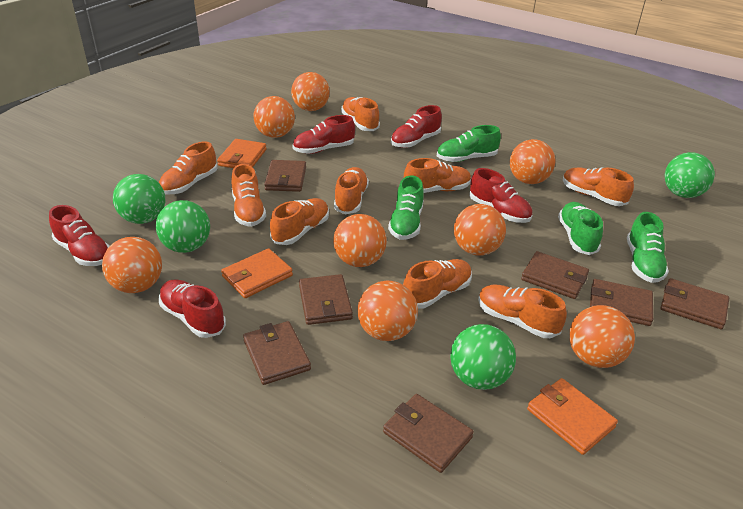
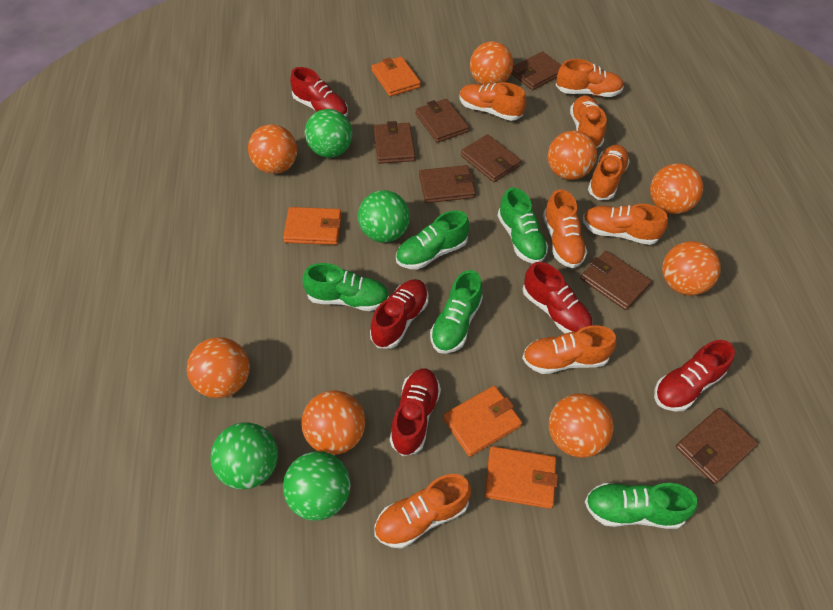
green shoe: 4 -> 5
orange shoe: 9 -> 8
orange wallet: 3 -> 4

